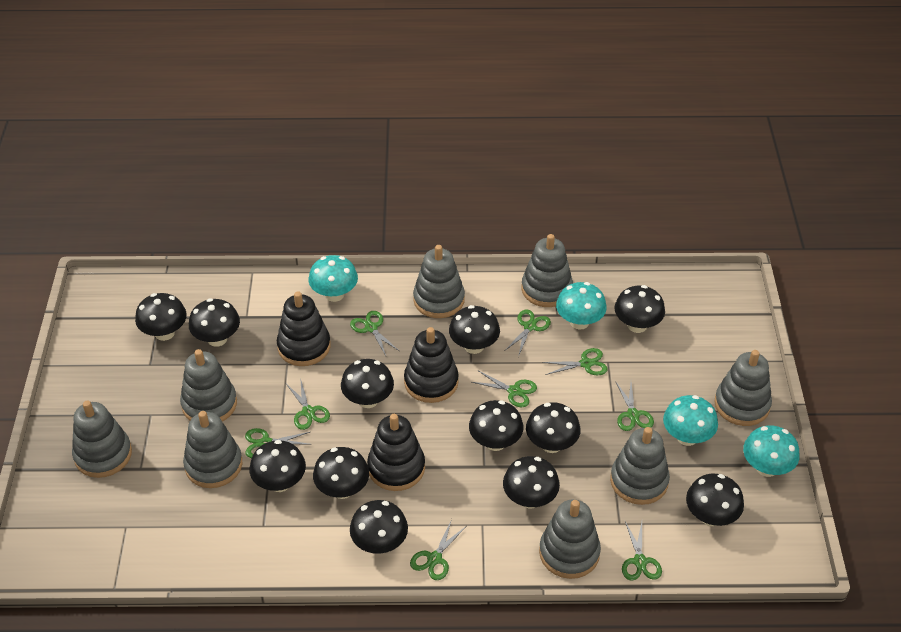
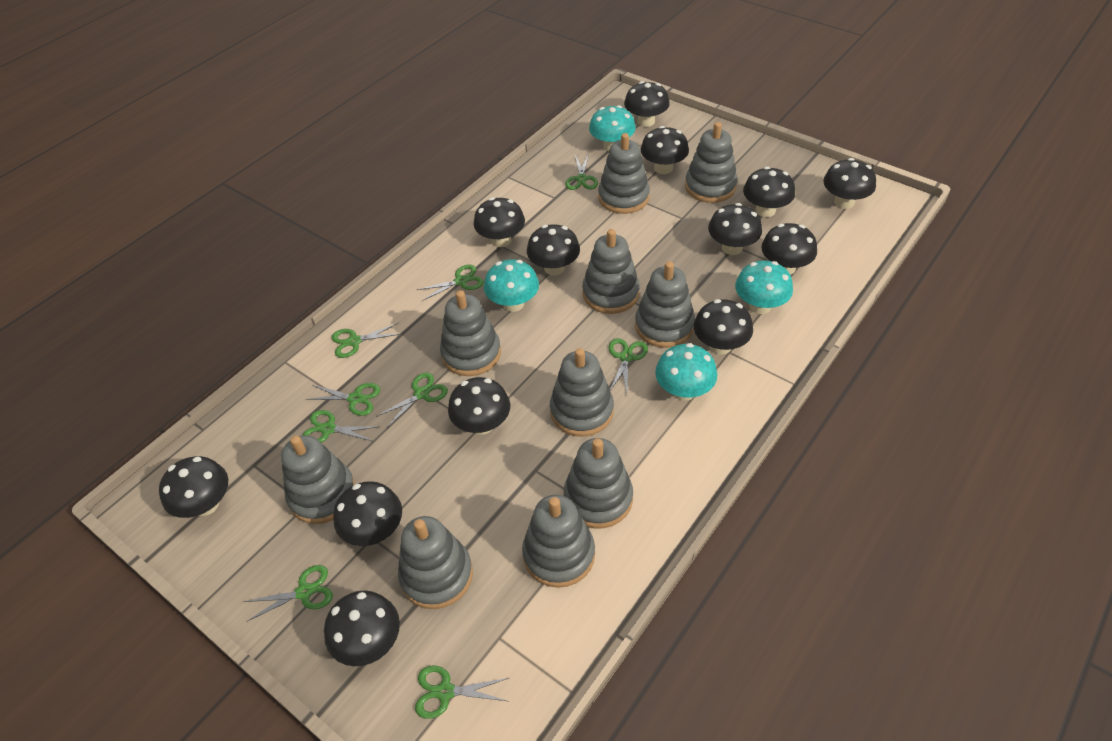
black mushroom: 12 -> 13
black stacking toy: 3 -> 0
grey stacking toy: 8 -> 10

